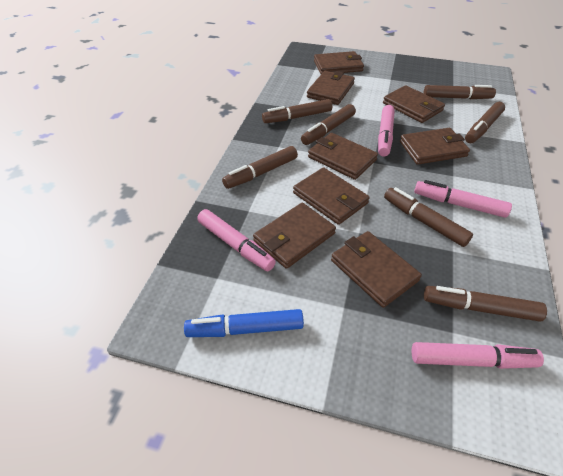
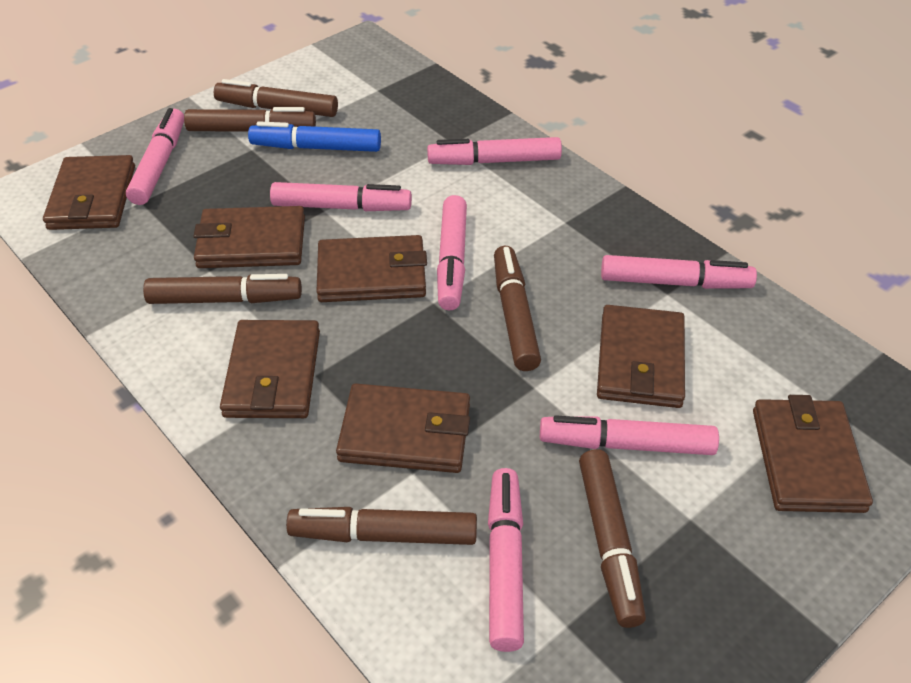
brown marker: 7 -> 6
brown wallet: 8 -> 7
pink marker: 4 -> 7

